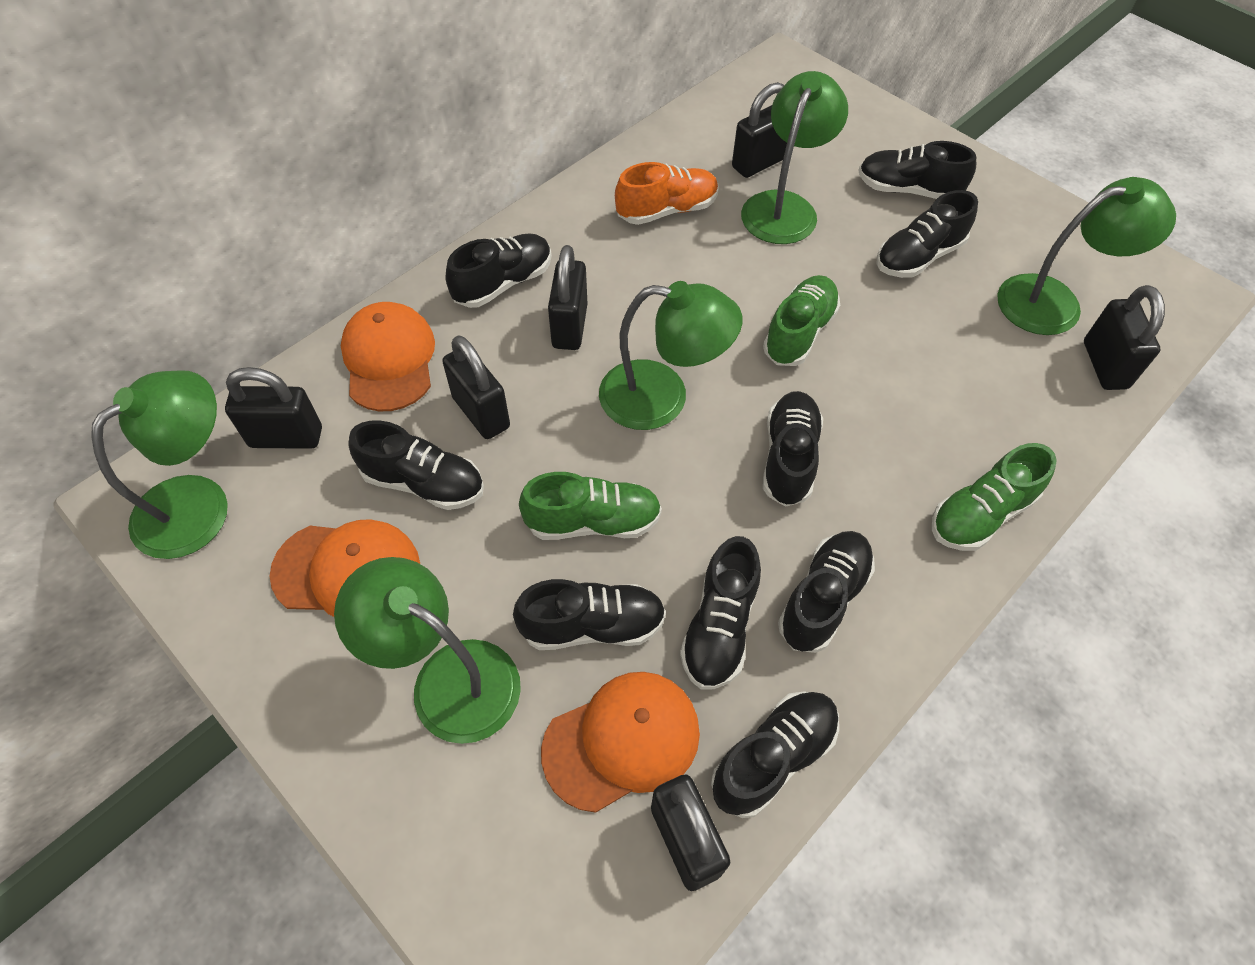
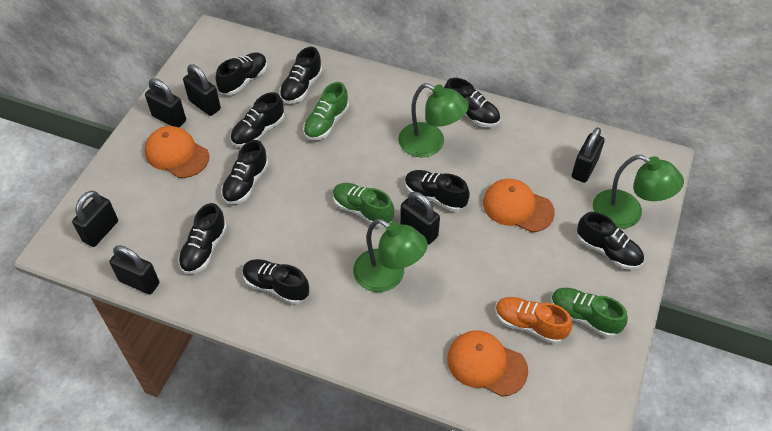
green lamp: 5 -> 3

